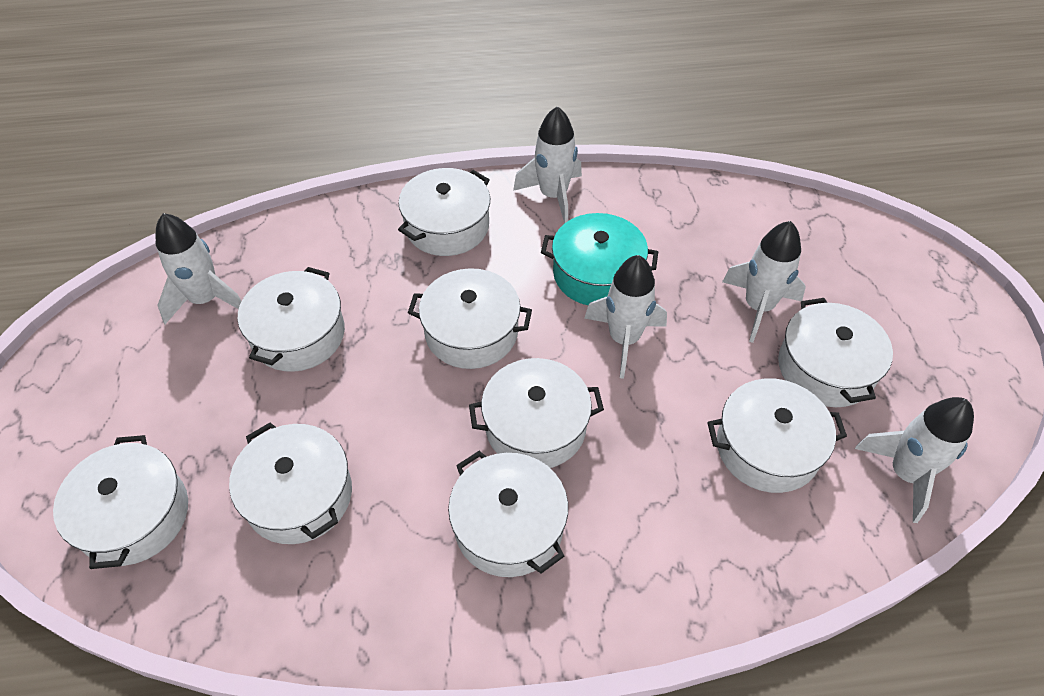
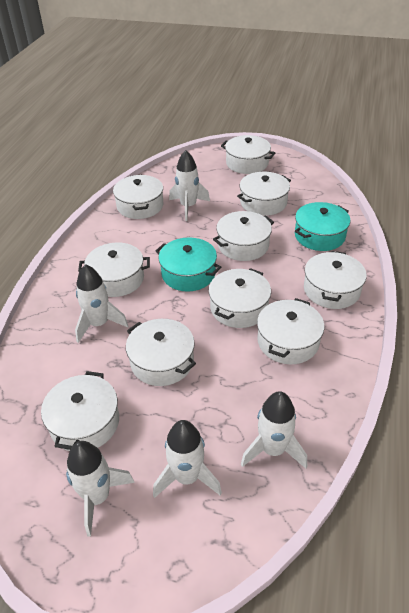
turquoise pot: 1 -> 2
white pot: 9 -> 10

